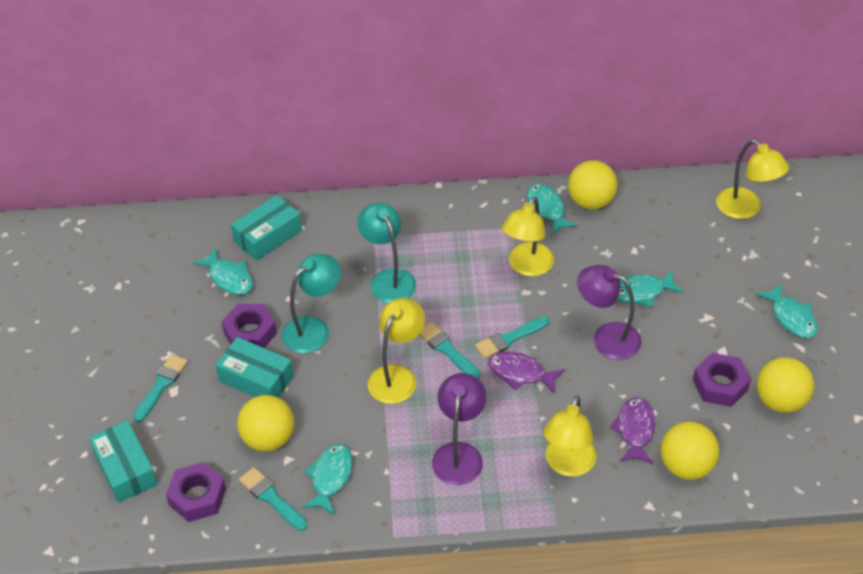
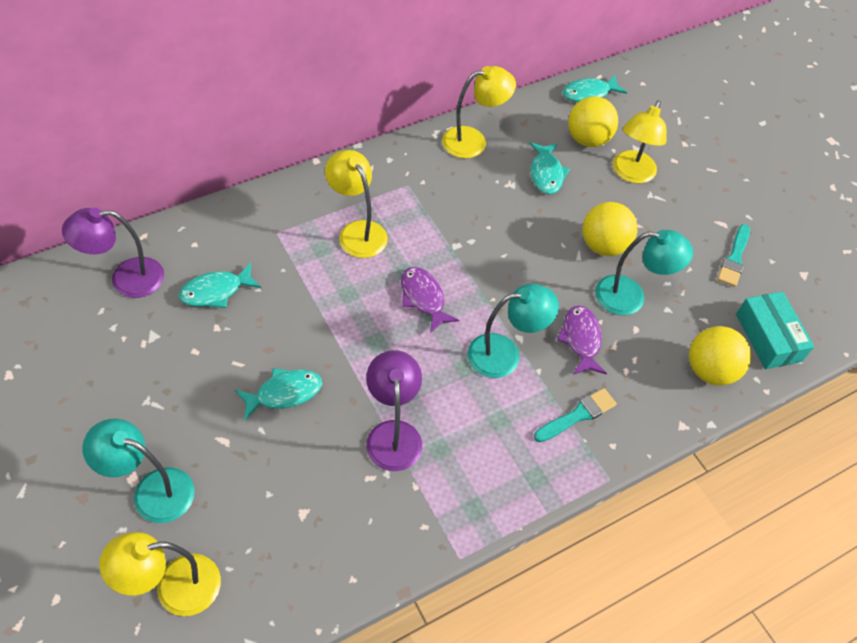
purple nut: 3 -> 0
turquoise box: 3 -> 1
turquoise brush: 4 -> 2
turquoise fish: 5 -> 4
turquoise lamp: 2 -> 3
yellow ball: 4 -> 3

